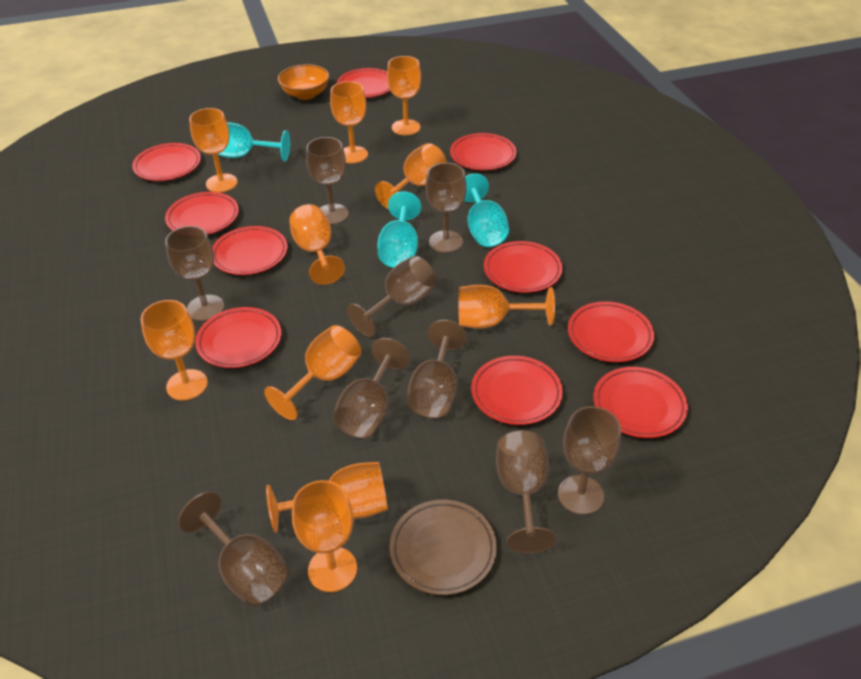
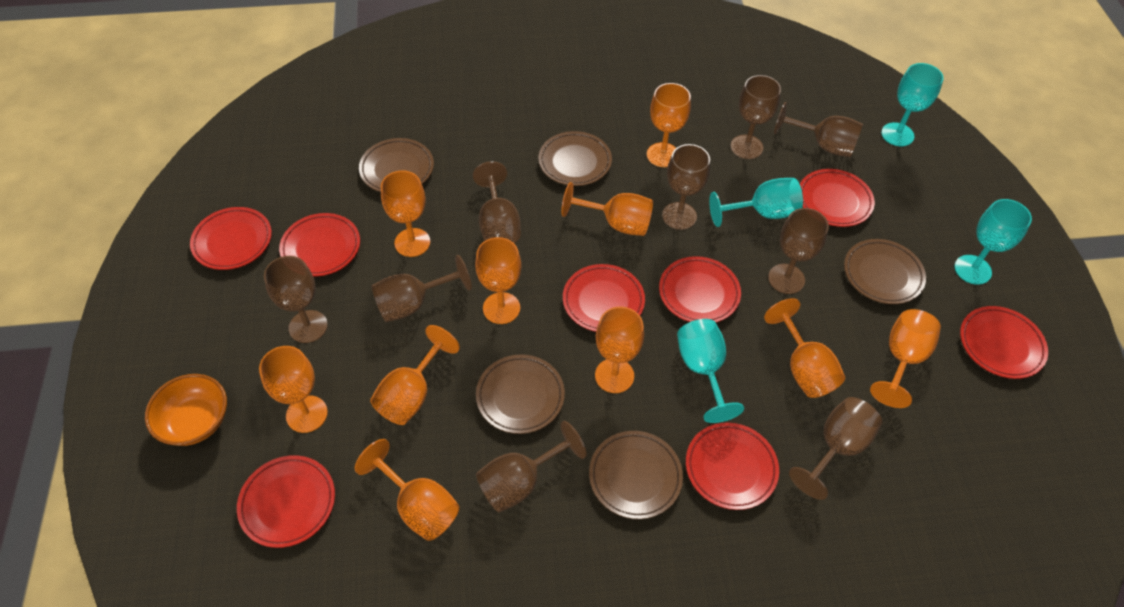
brown plate: 1 -> 5
red plate: 10 -> 8
turquoise goblet: 3 -> 4

